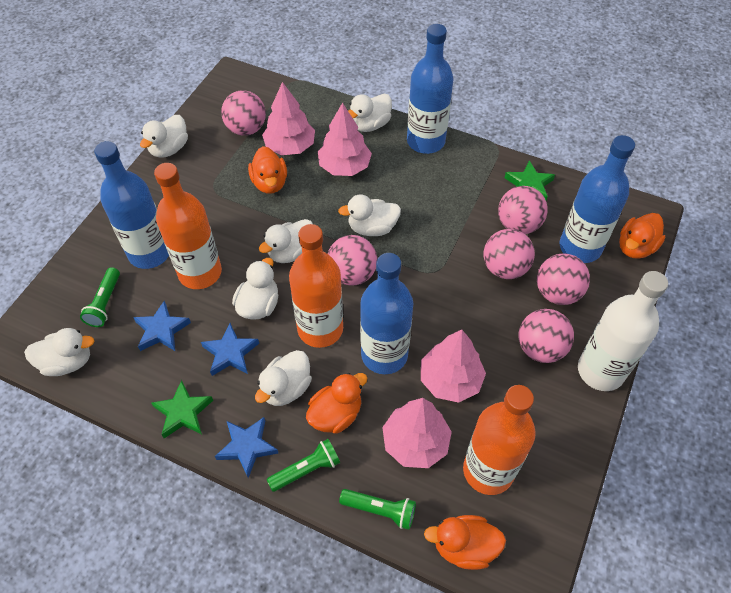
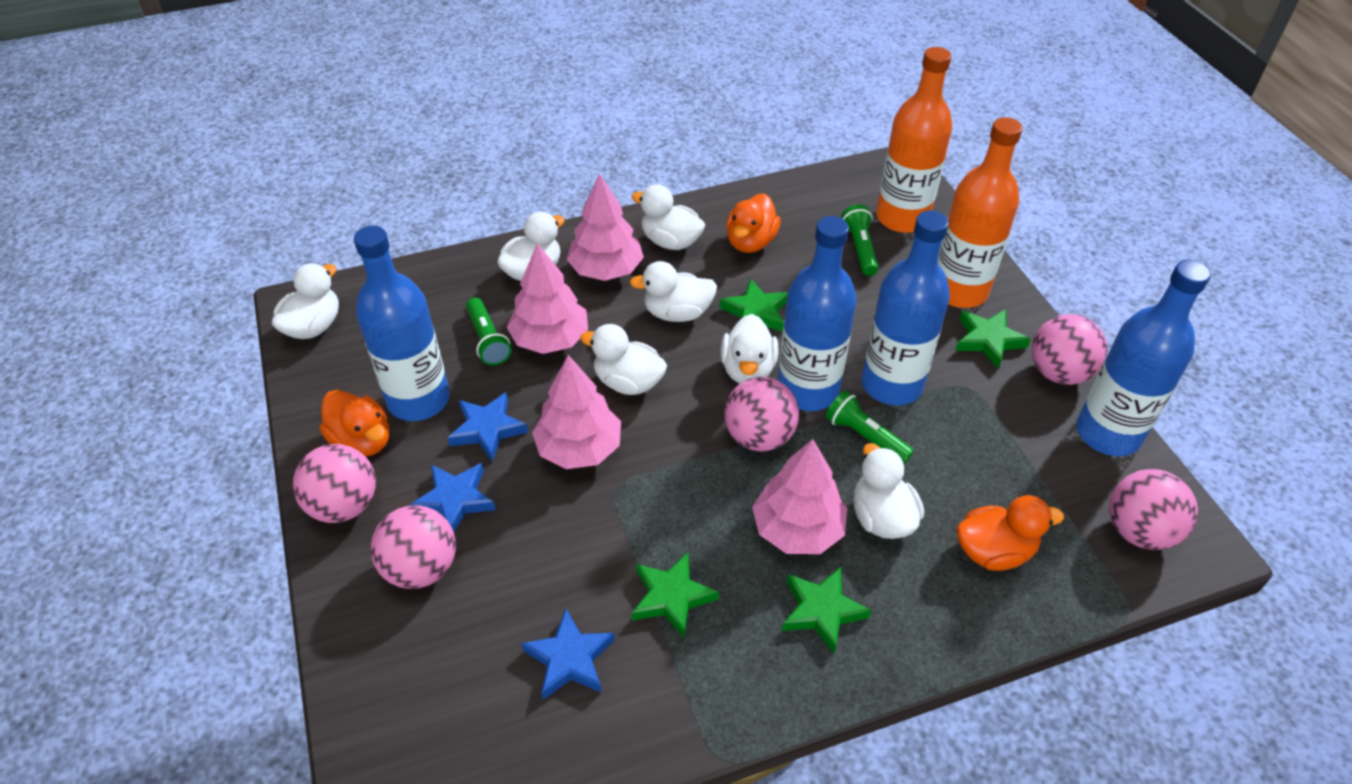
green star: 2 -> 4
orange bottle: 3 -> 2
orange duck: 4 -> 3
pink ball: 6 -> 5
white bottle: 1 -> 0

